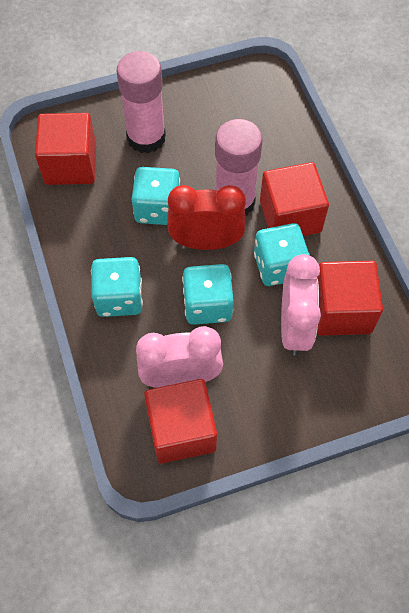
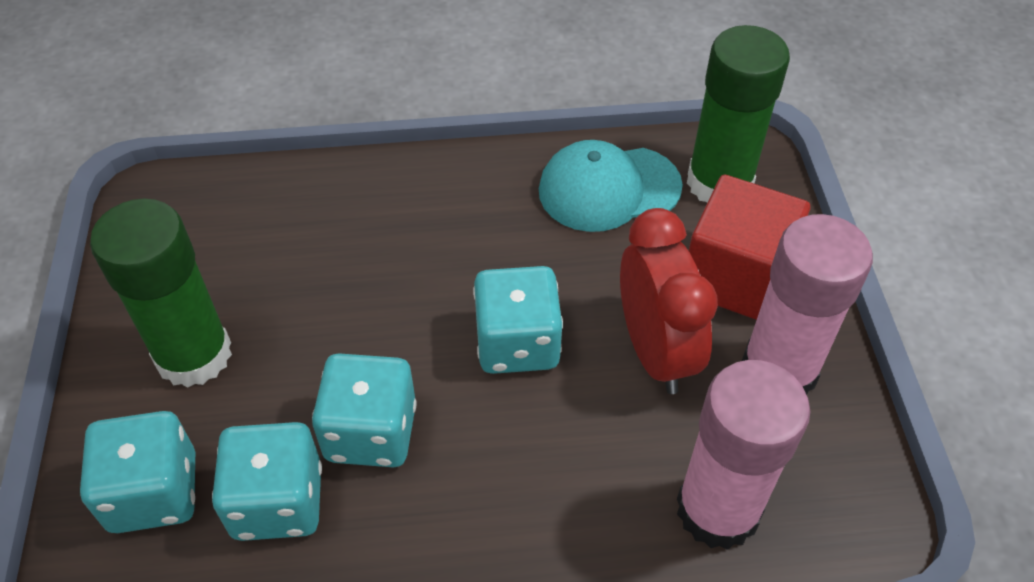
green glue stick: 0 -> 2
pink clock: 2 -> 0
red cube: 4 -> 1
turquoise cap: 0 -> 1

